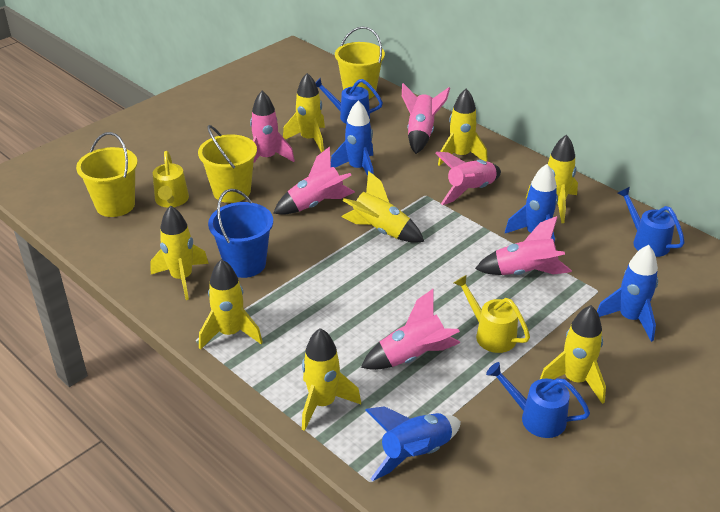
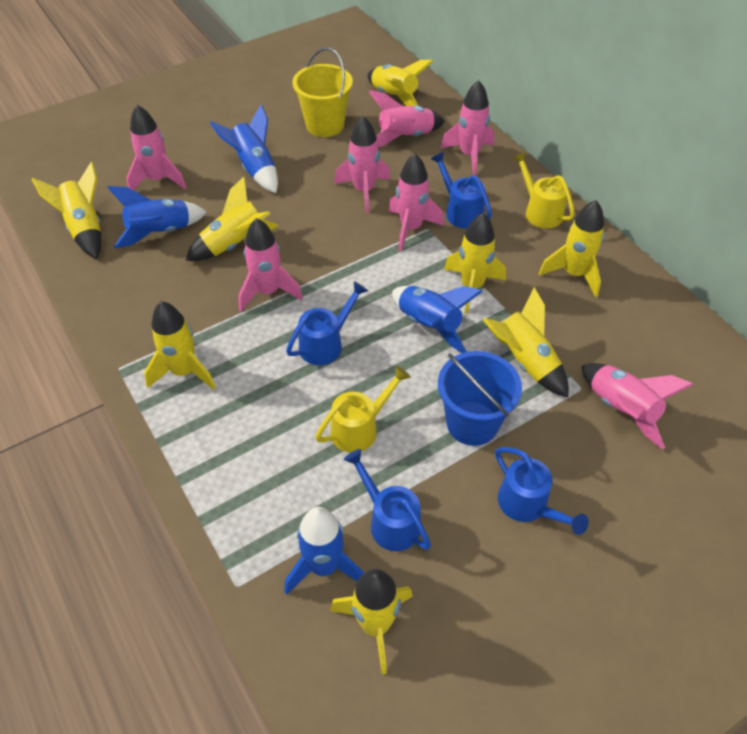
blue watering can: 3 -> 4
pink rocket: 6 -> 7
yellow bucket: 3 -> 1

